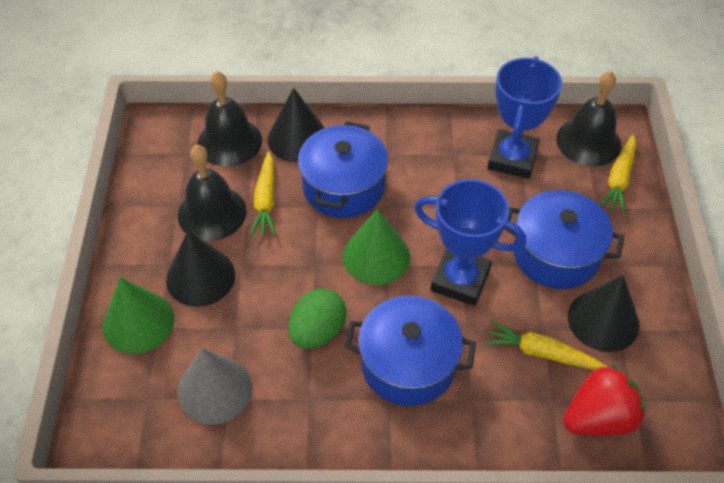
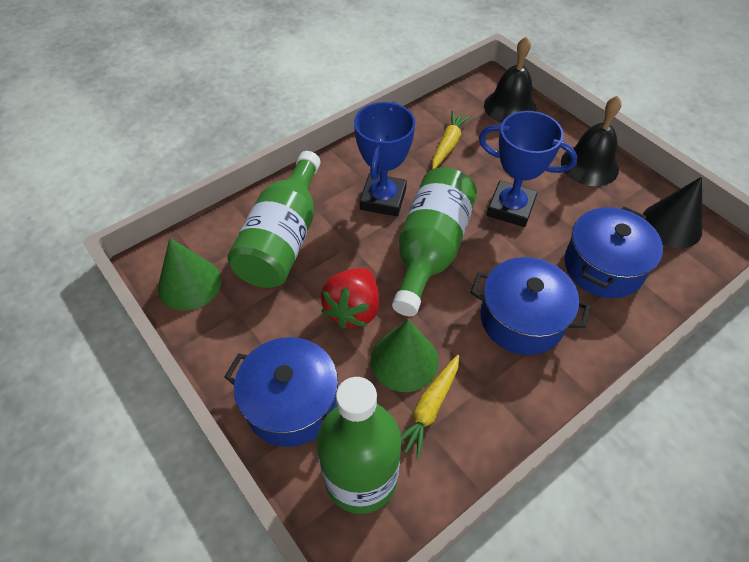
black bell: 3 -> 2
black cone: 3 -> 1
green bottle: 0 -> 3
green egg: 1 -> 0
grey cone: 1 -> 0
yellow carrot: 3 -> 2

